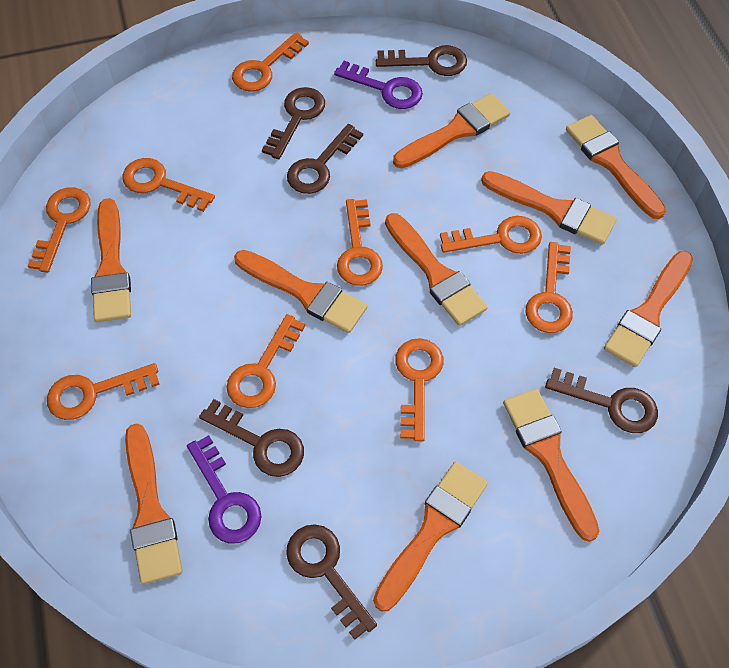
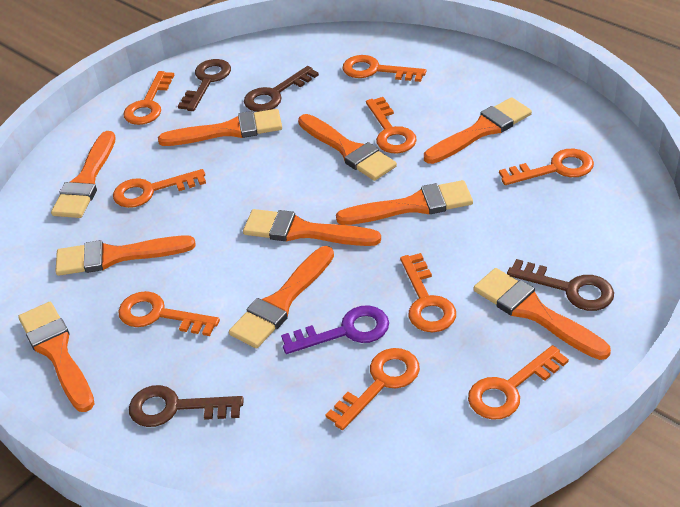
brown key: 6 -> 4
purple key: 2 -> 1

